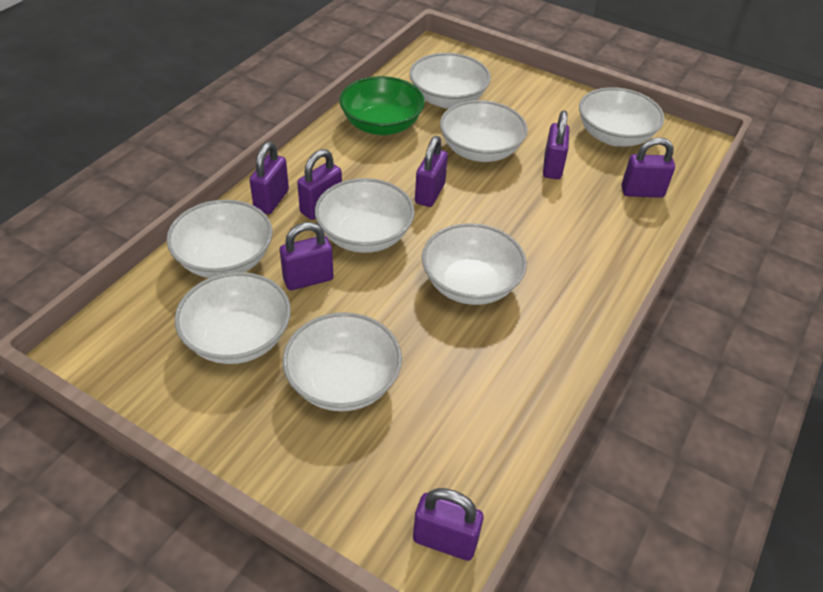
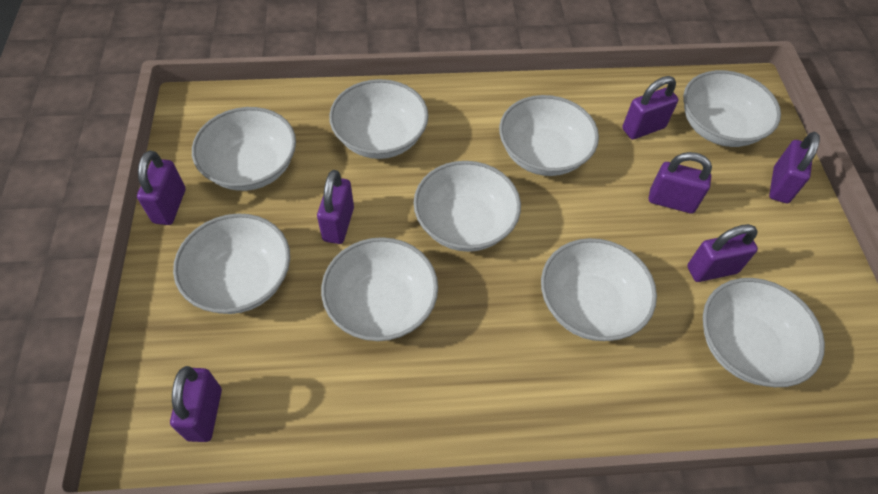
green bowl: 1 -> 0
white bowl: 8 -> 9

